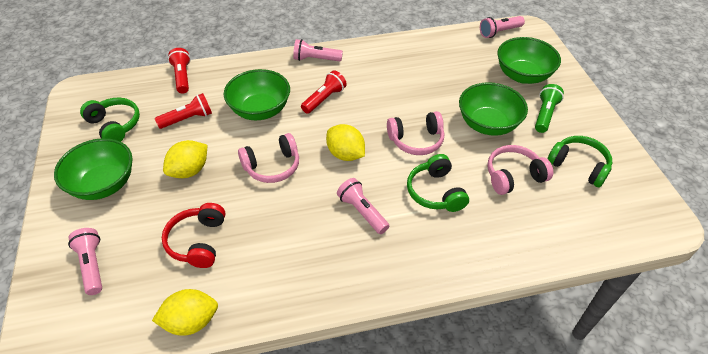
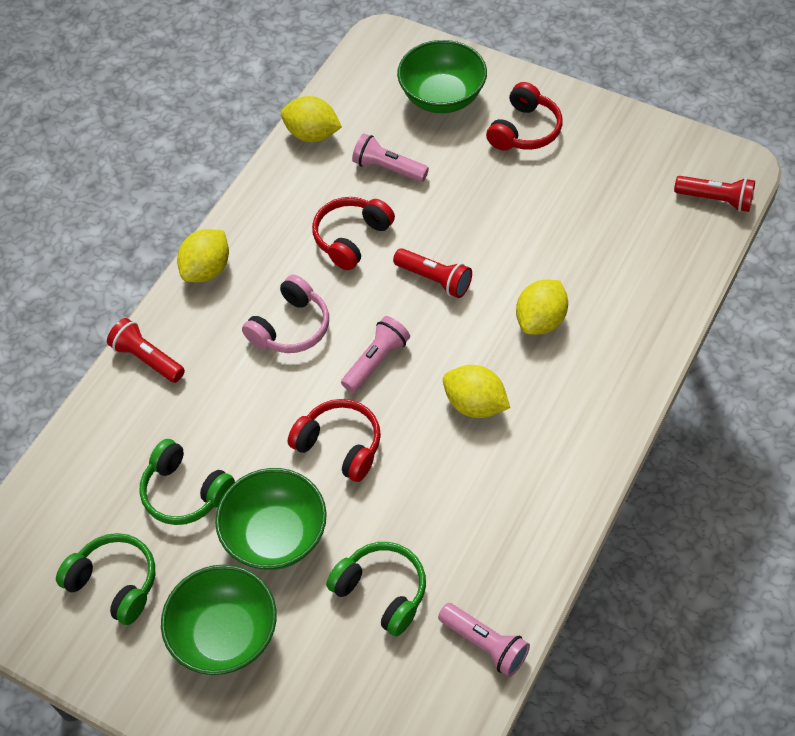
green bowl: 4 -> 3
green flashlight: 1 -> 0
pink flashlight: 4 -> 3
pink headphones: 3 -> 1
red headphones: 1 -> 3
yellow lemon: 3 -> 4

